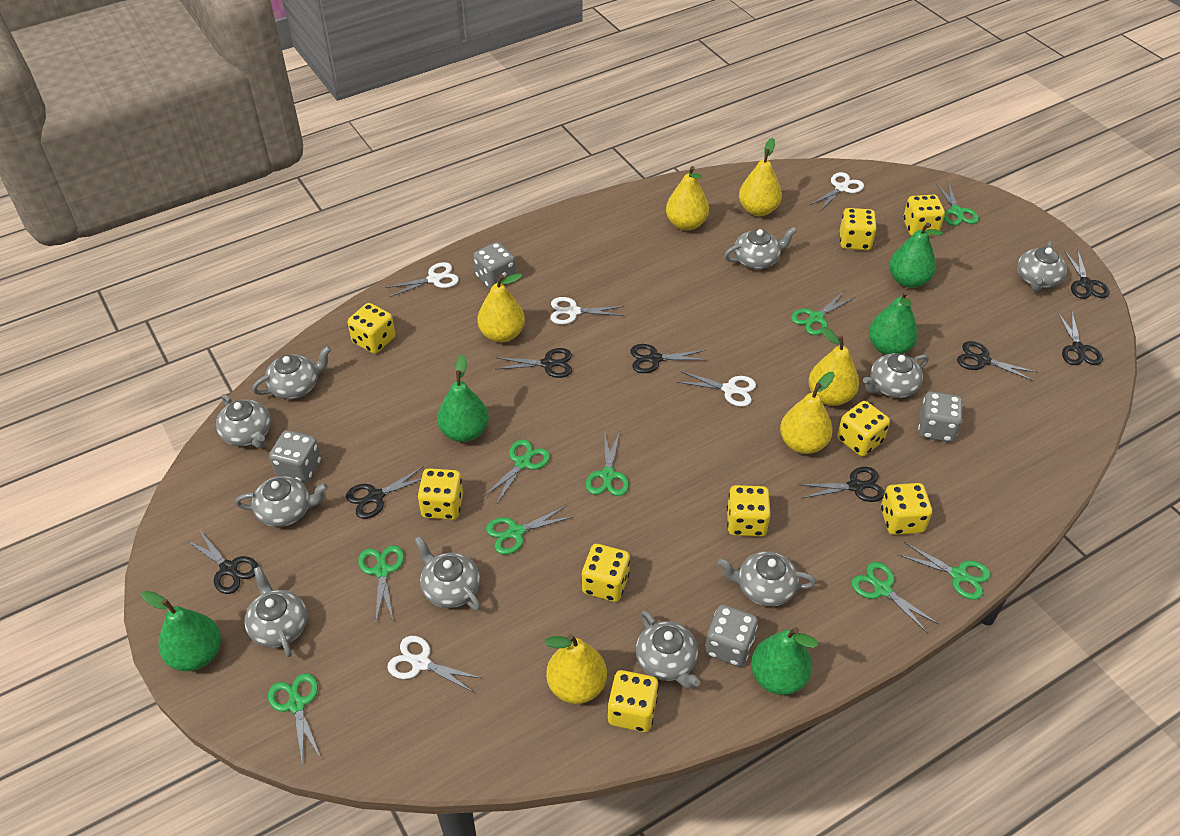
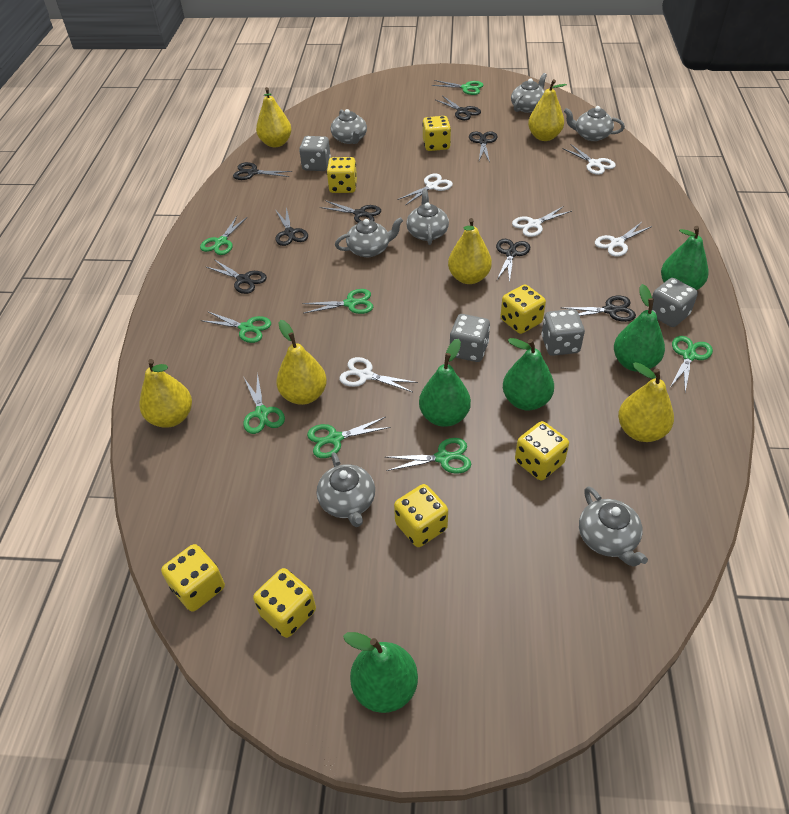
green scissors: 9 -> 8
grey teapot: 10 -> 7
yellow dice: 9 -> 7

